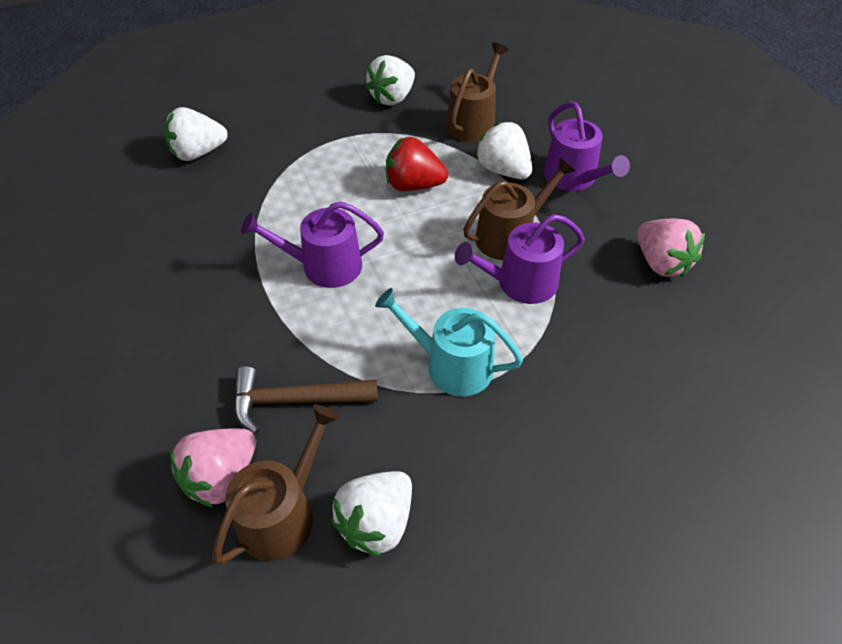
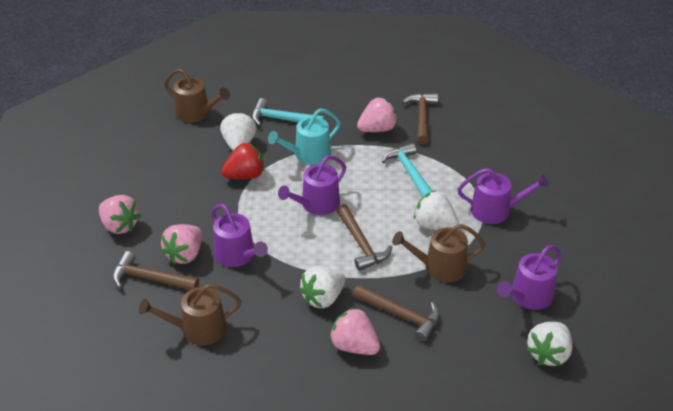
brown hammer: 1 -> 4
pink strawberry: 2 -> 4
purple watering can: 3 -> 4
turquoise hammer: 0 -> 2

